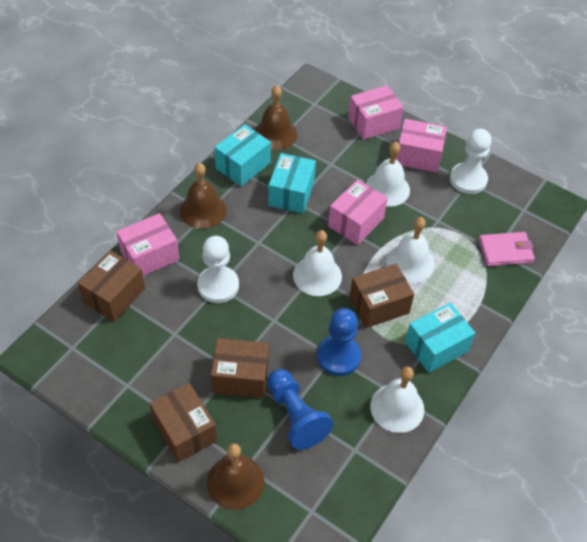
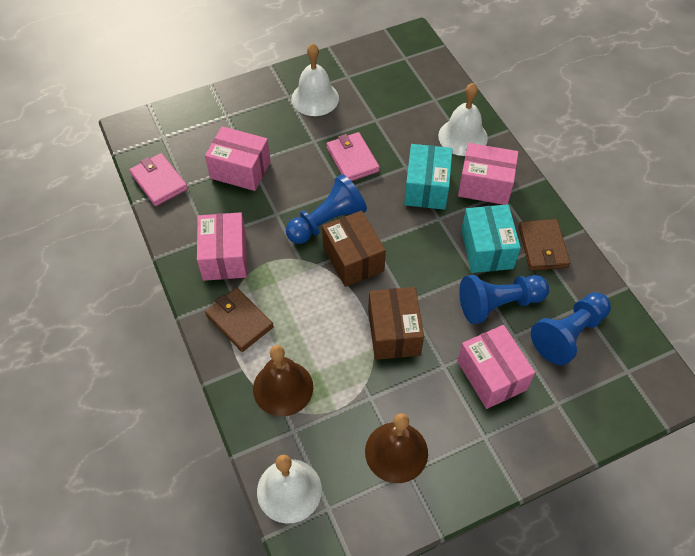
blue pawn: 2 -> 3
brown bell: 3 -> 2
brown box: 4 -> 2
brown wallet: 0 -> 2
pink wallet: 1 -> 2
turquoise box: 3 -> 2
white bell: 4 -> 3
white pawn: 2 -> 0

